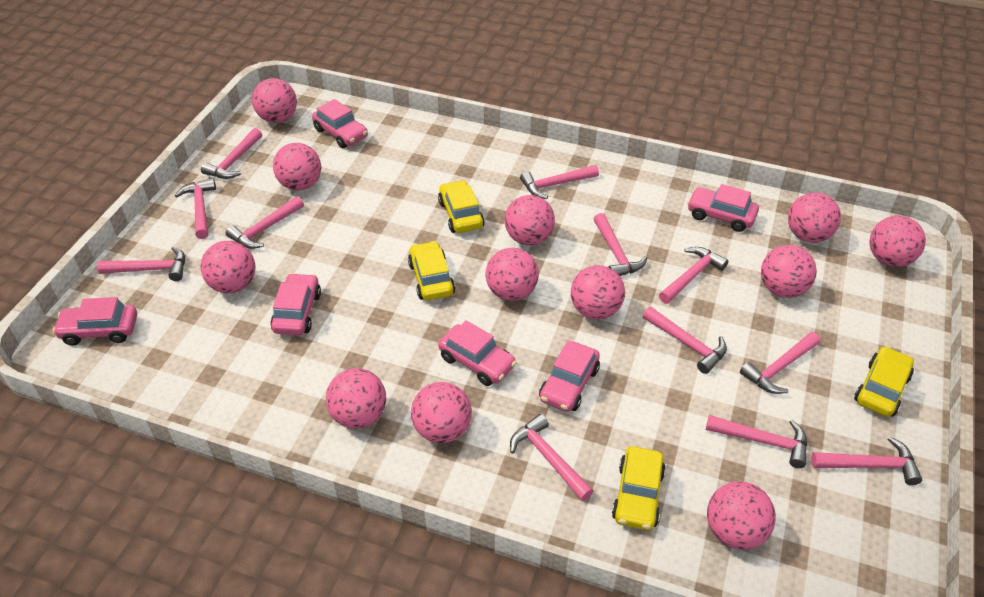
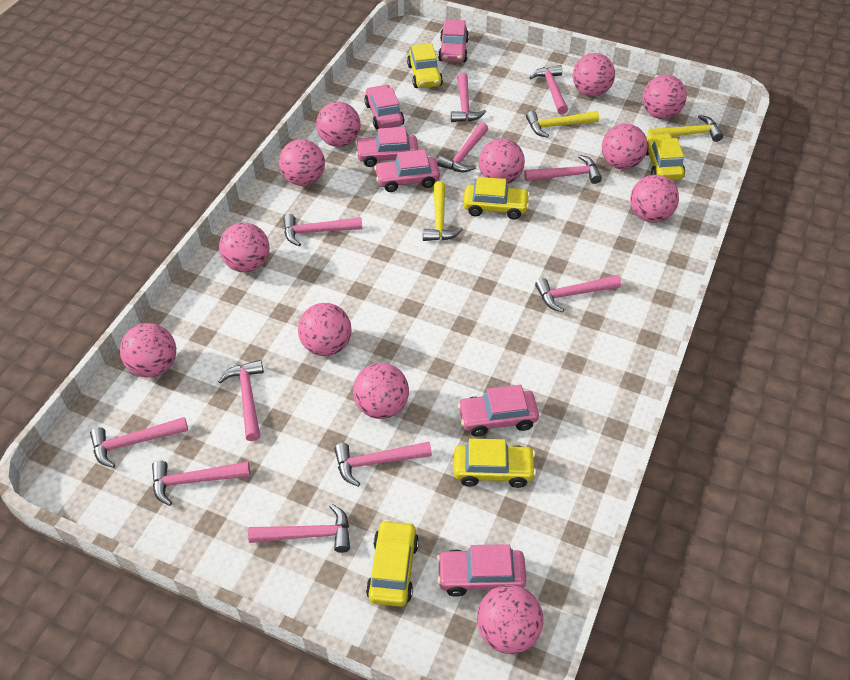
pink hammer: 12 -> 11
yellow car: 4 -> 5
yellow hammer: 0 -> 3

